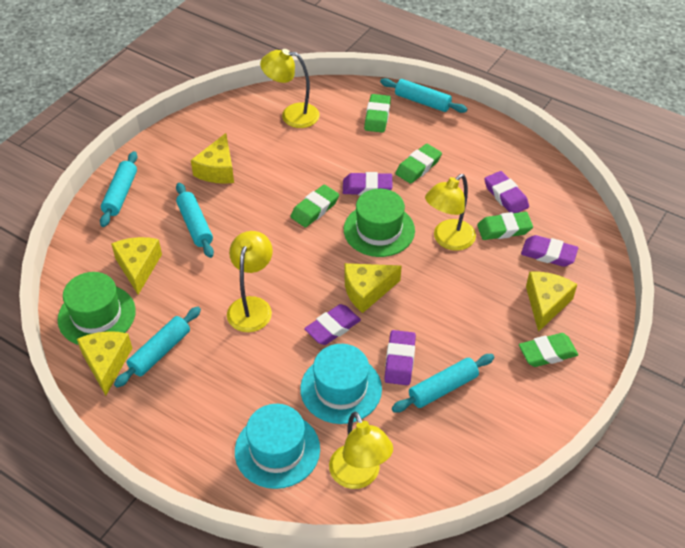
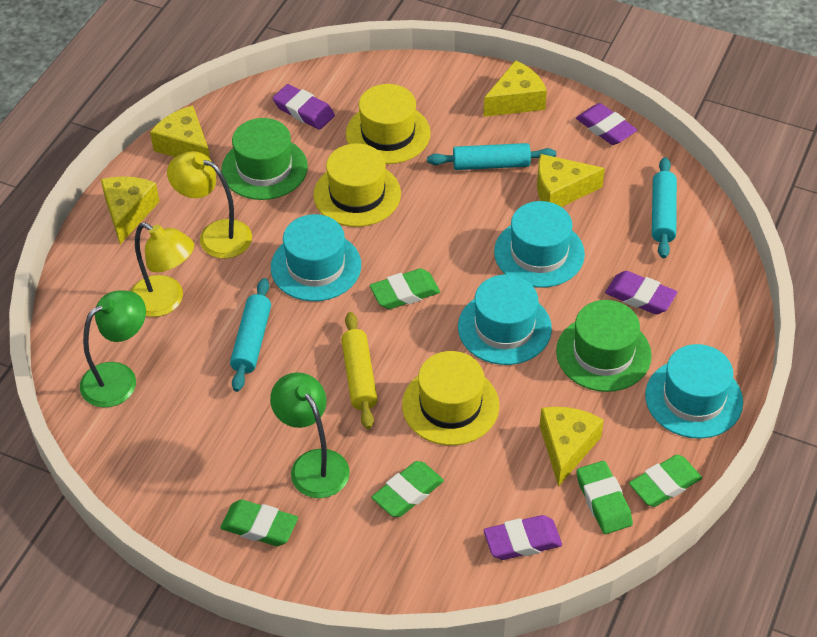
green lamp: 0 -> 2
purple eraser: 5 -> 4
turquoise hat: 2 -> 4
turquoise rolling pin: 5 -> 3
yellow hat: 0 -> 3
yellow lamp: 4 -> 2
yellow rolling pin: 0 -> 1

